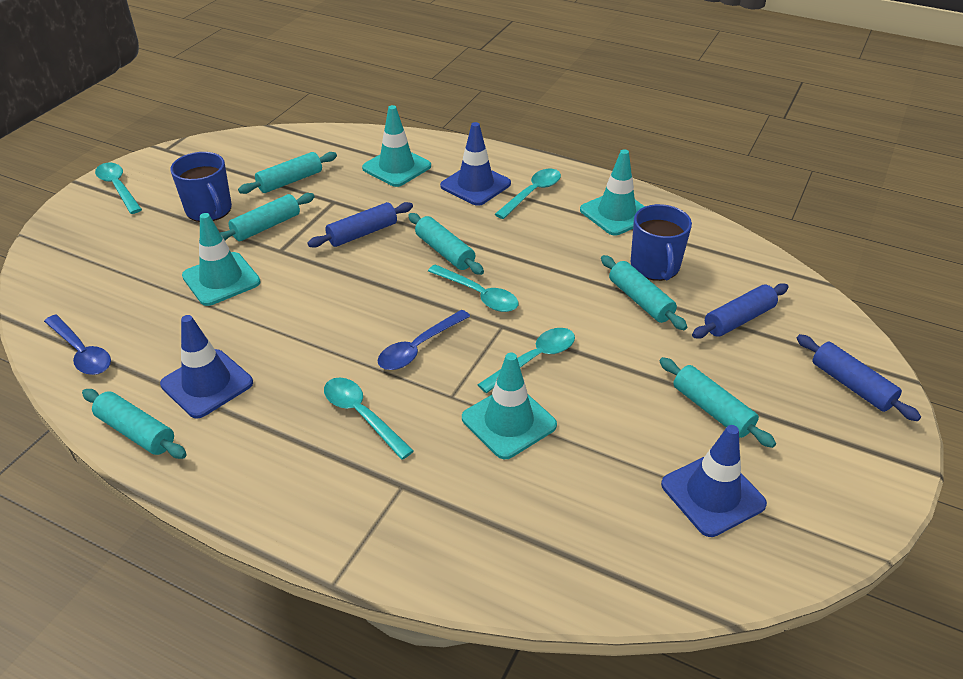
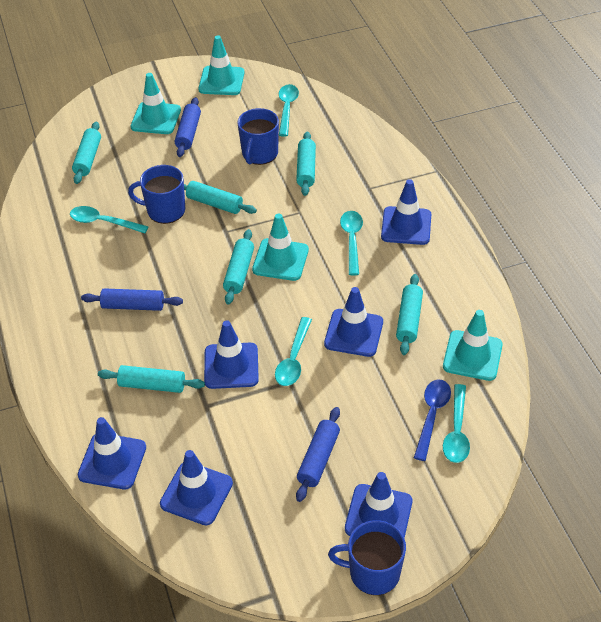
blue mug: 2 -> 3
blue spoon: 2 -> 1
blue traffic cone: 3 -> 6

